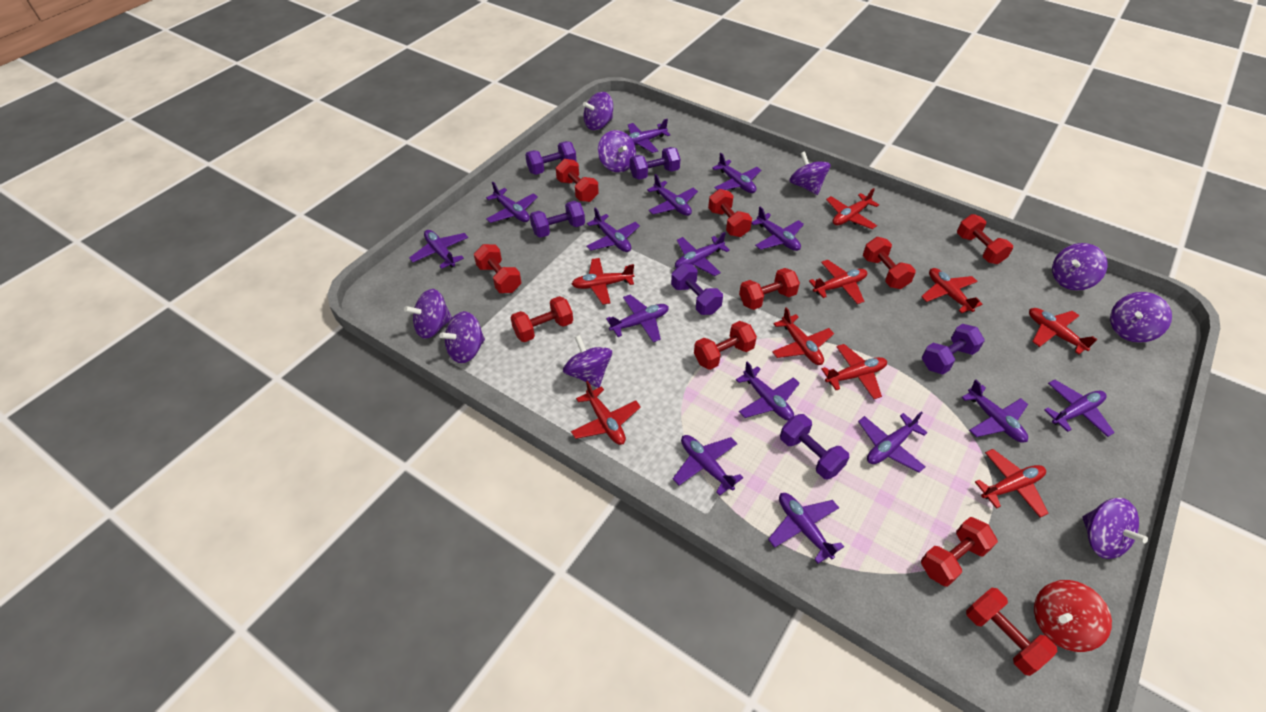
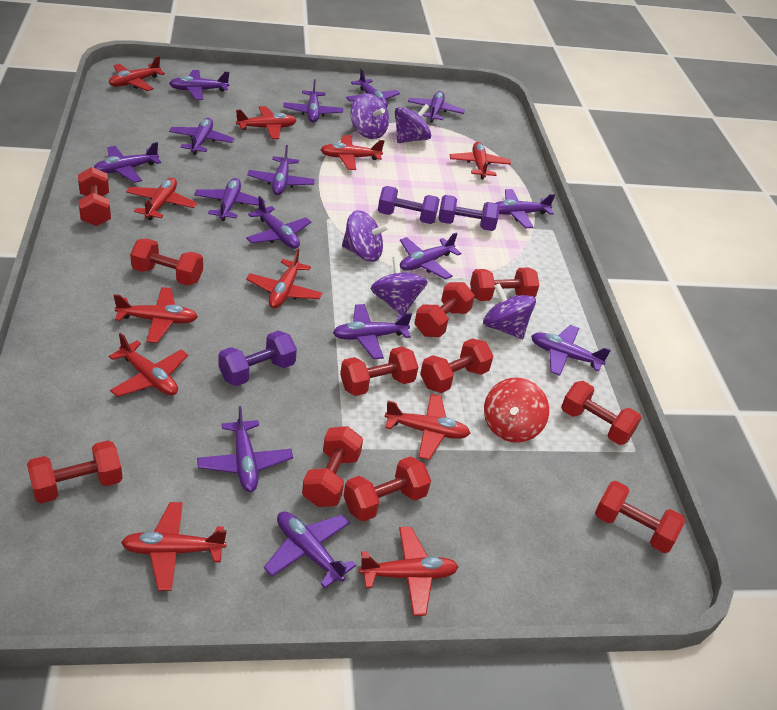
purple dumbbell: 6 -> 3
purple spinning top: 9 -> 5
red dumbbell: 10 -> 11
red plane: 9 -> 11

